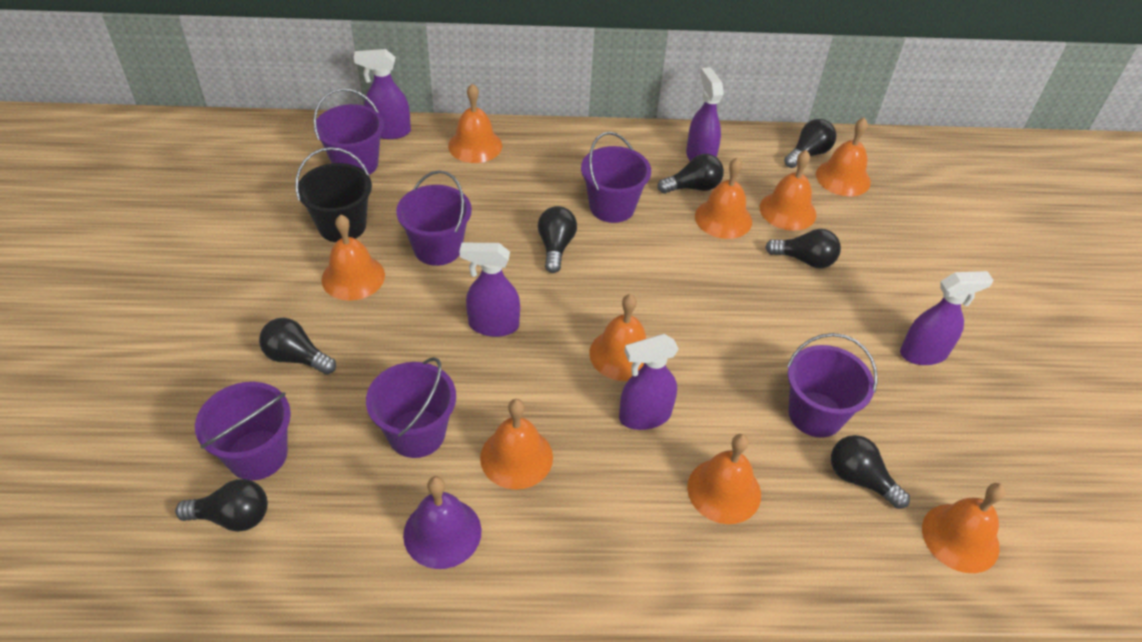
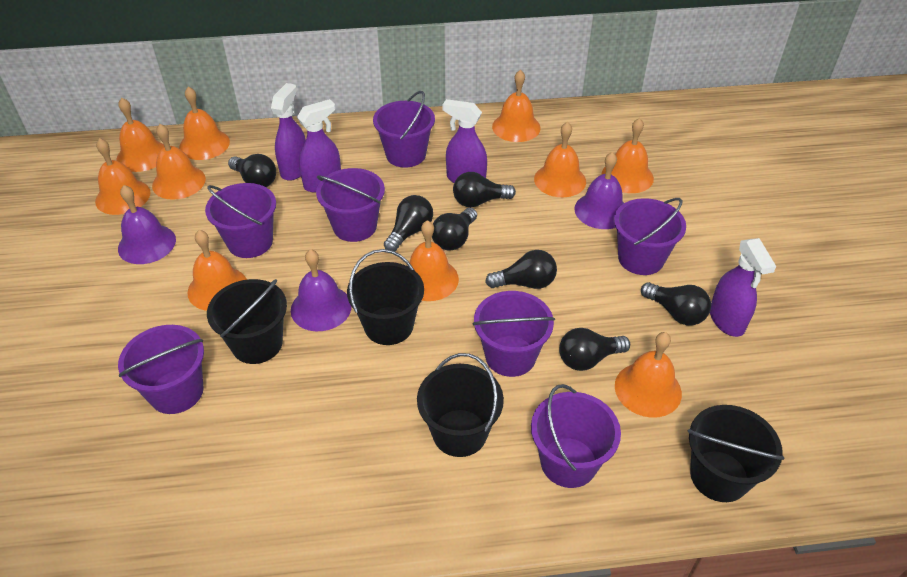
black bucket: 1 -> 4
orange bell: 9 -> 10
purple bell: 1 -> 3
purple bucket: 6 -> 7
purple spray bottle: 5 -> 4

